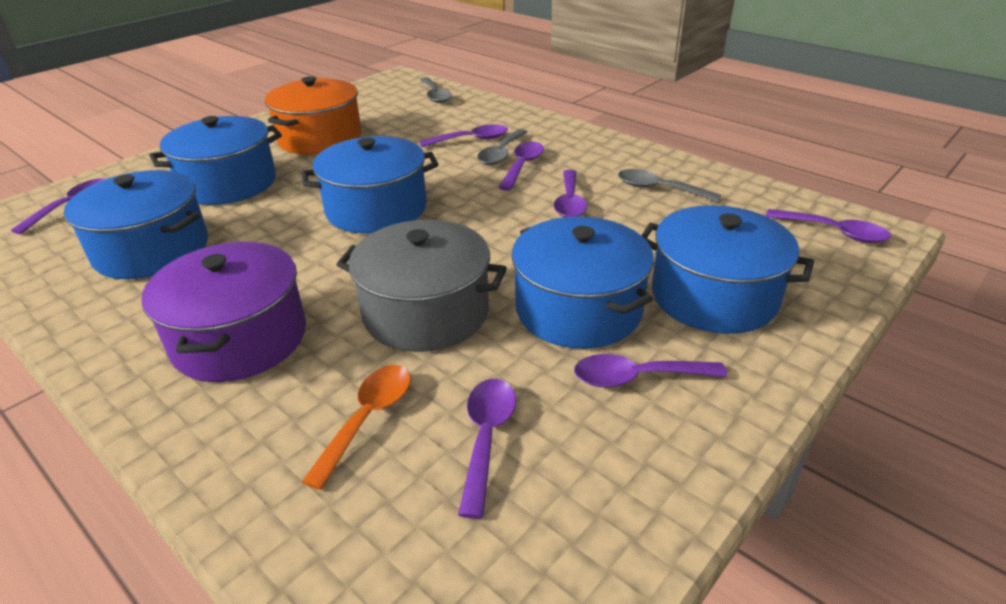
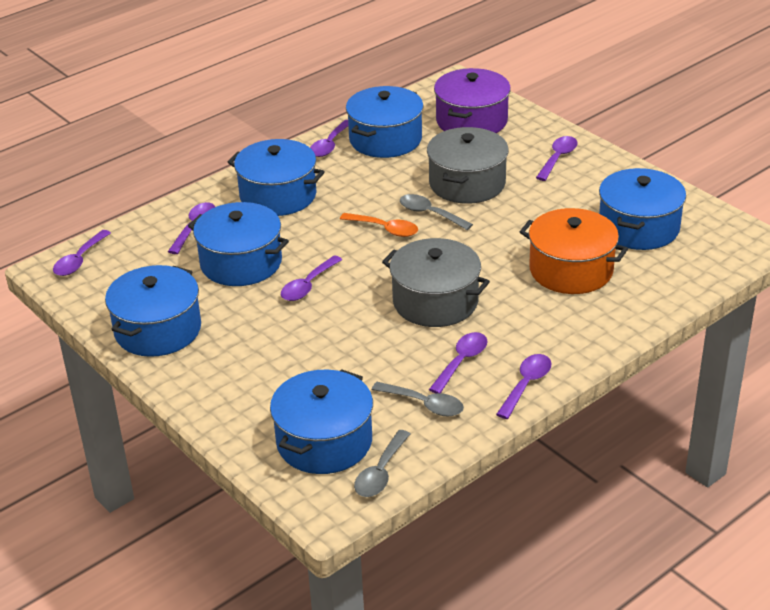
blue pot: 5 -> 6
grey pot: 1 -> 2

